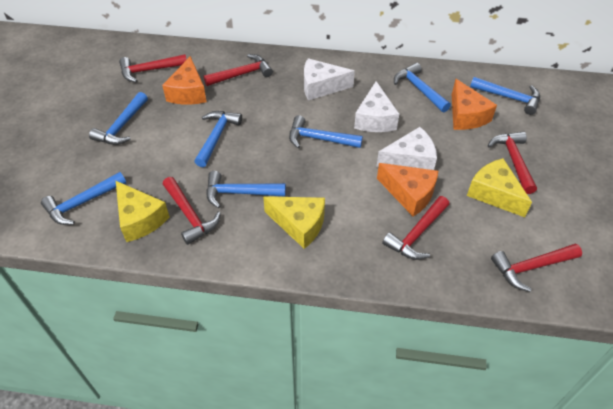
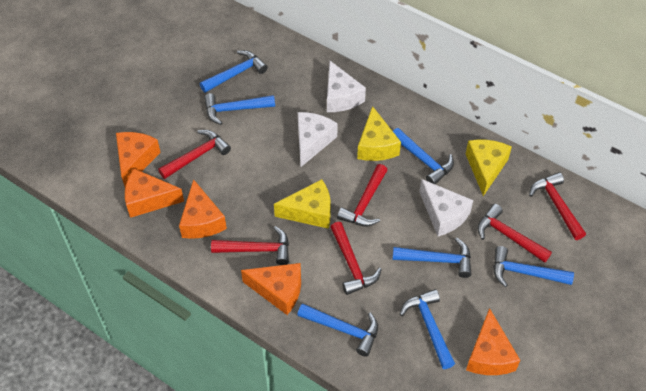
orange cheese: 3 -> 5

